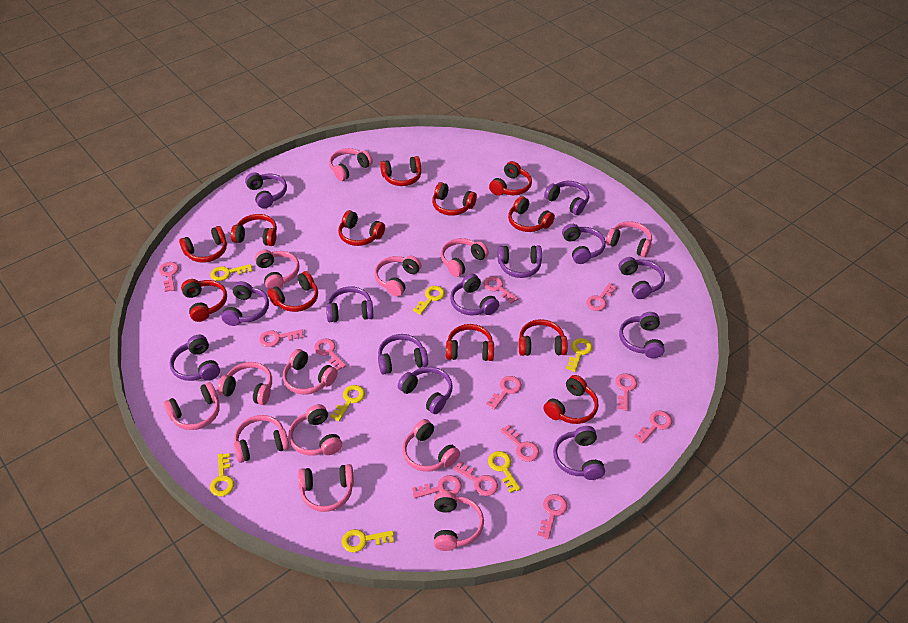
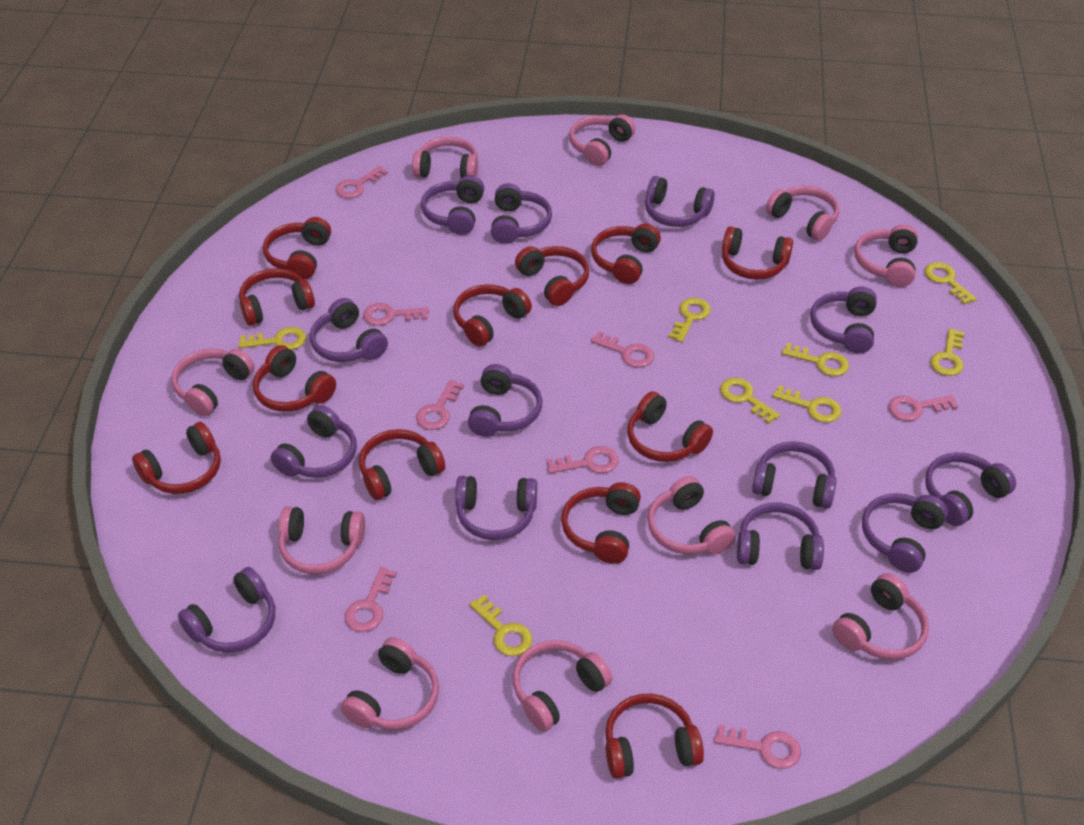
pink headphones: 13 -> 10
pink key: 12 -> 8
yellow key: 7 -> 8

